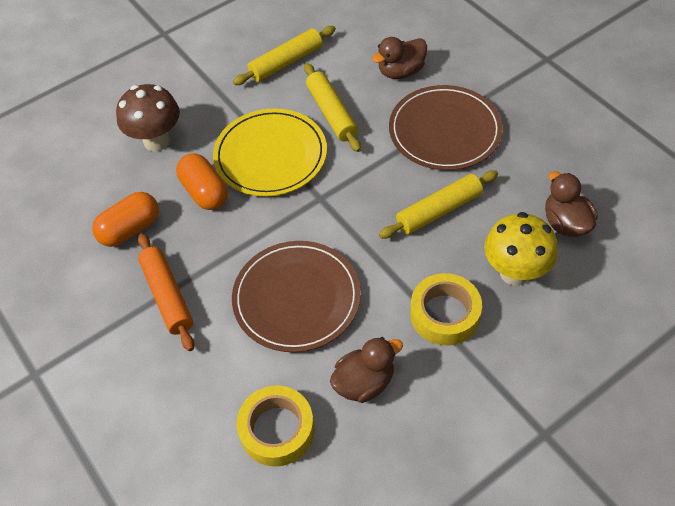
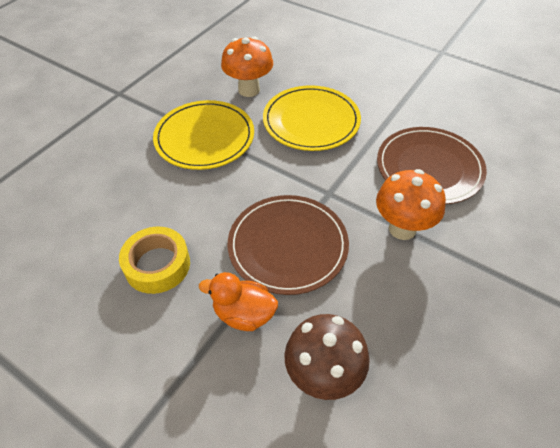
brown duck: 3 -> 0
orange capsule: 2 -> 0
orange duck: 0 -> 1
orange mushroom: 0 -> 2
orange rolling pin: 1 -> 0
yellow mushroom: 1 -> 0
yellow plate: 1 -> 2
yellow rolling pin: 3 -> 0
yellow tape: 2 -> 1

